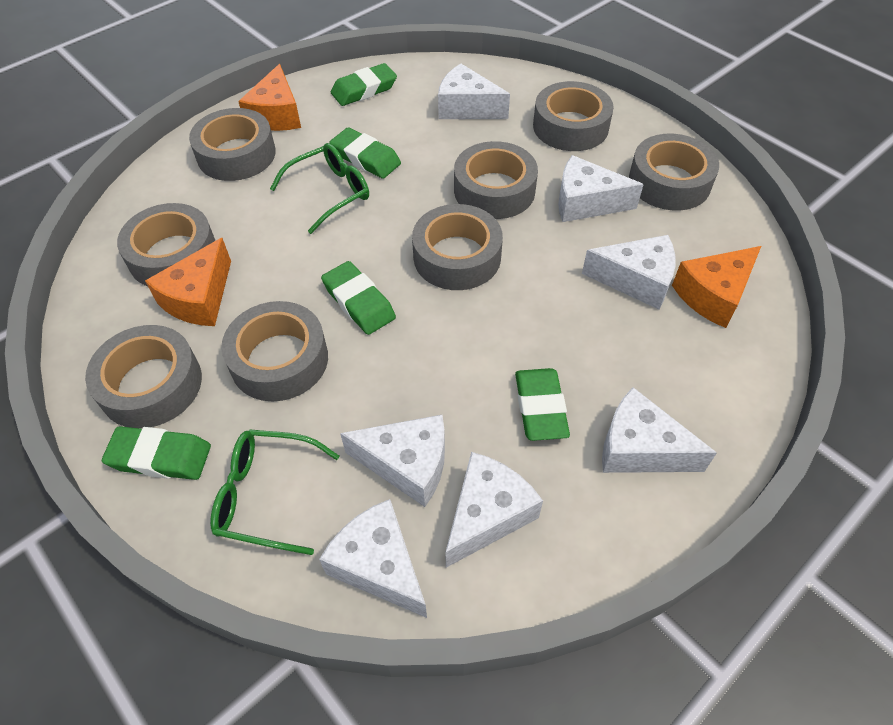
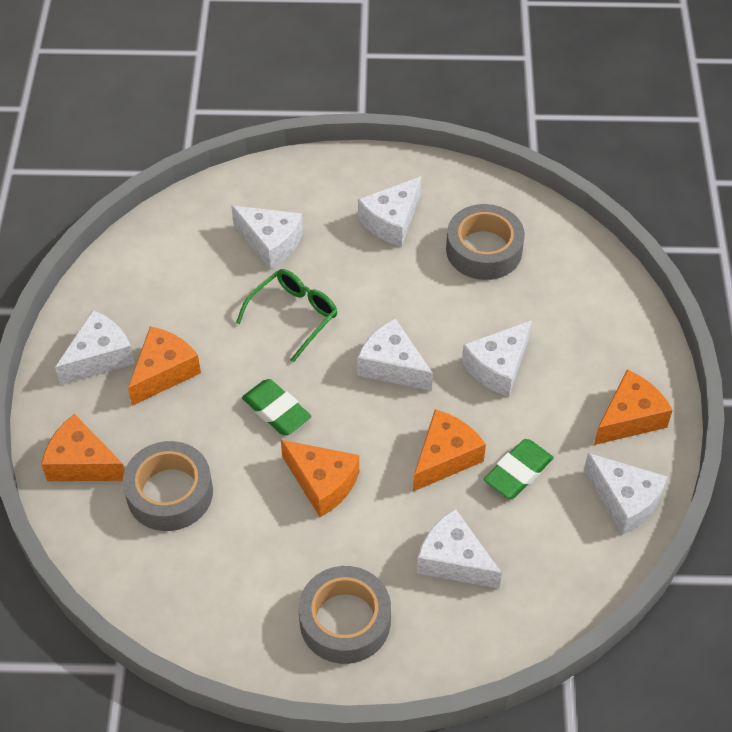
green eraser: 5 -> 2
green glasses: 2 -> 1
grey tape: 8 -> 3
orange cheese: 3 -> 5

